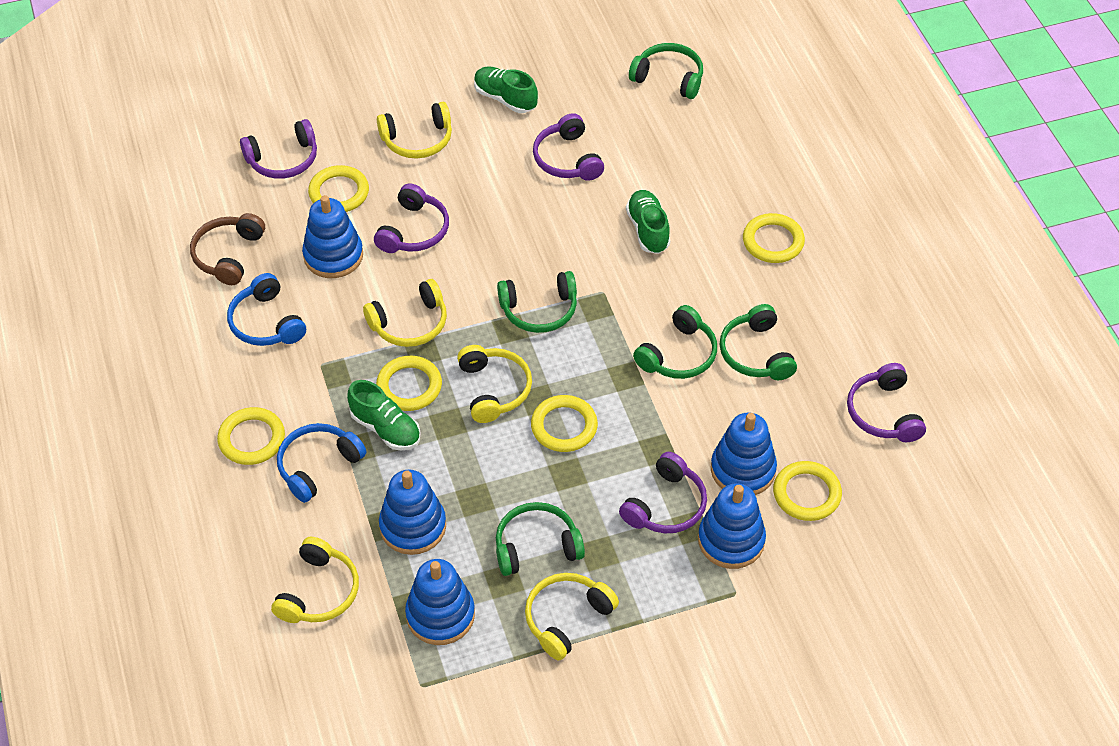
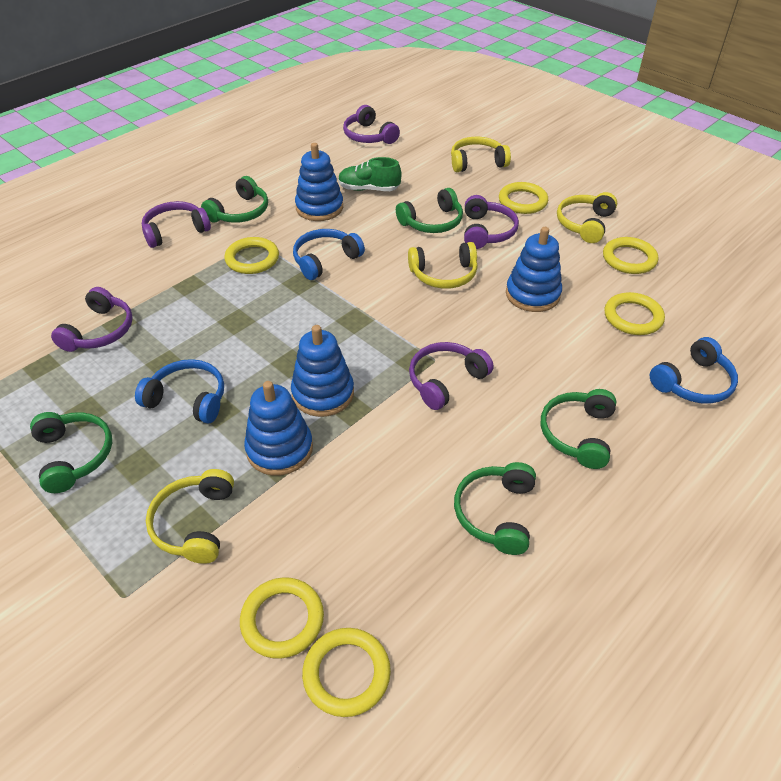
blue headphones: 2 -> 3
blue stacking toy: 5 -> 4
brown headphones: 1 -> 0
green shoe: 3 -> 1
yellow headphones: 5 -> 4

